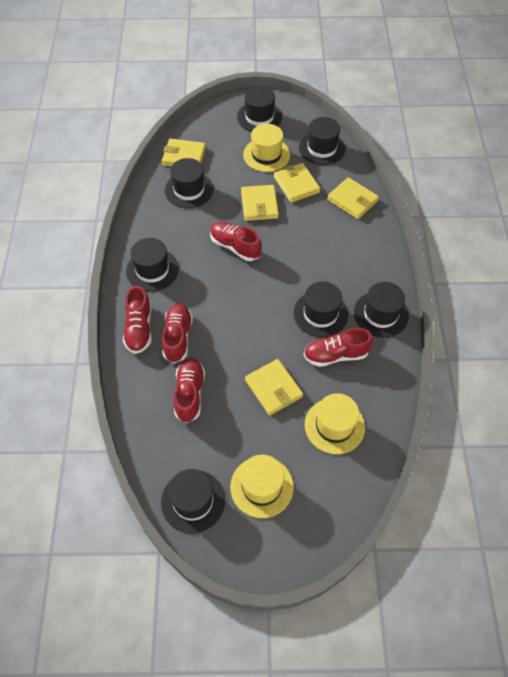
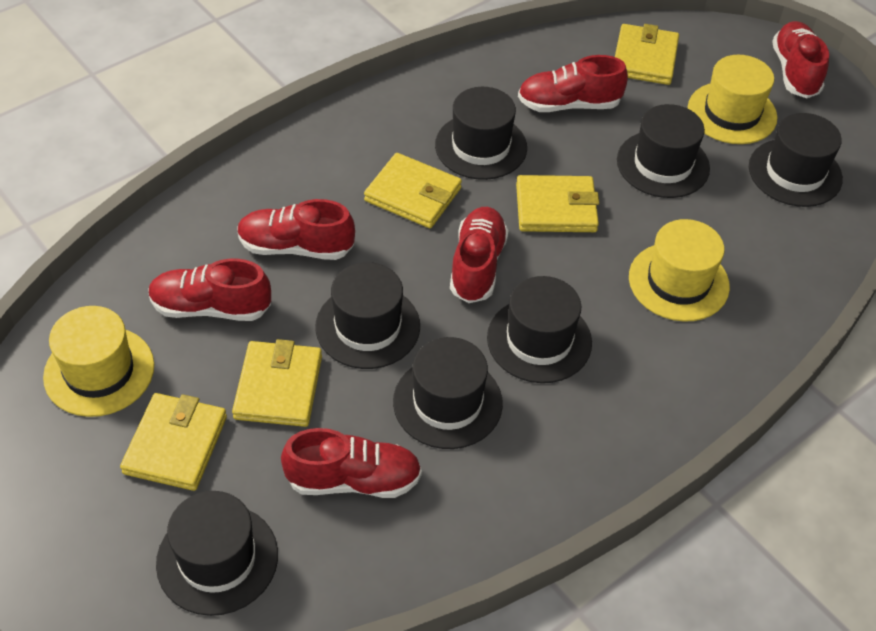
red shoe: 5 -> 6

